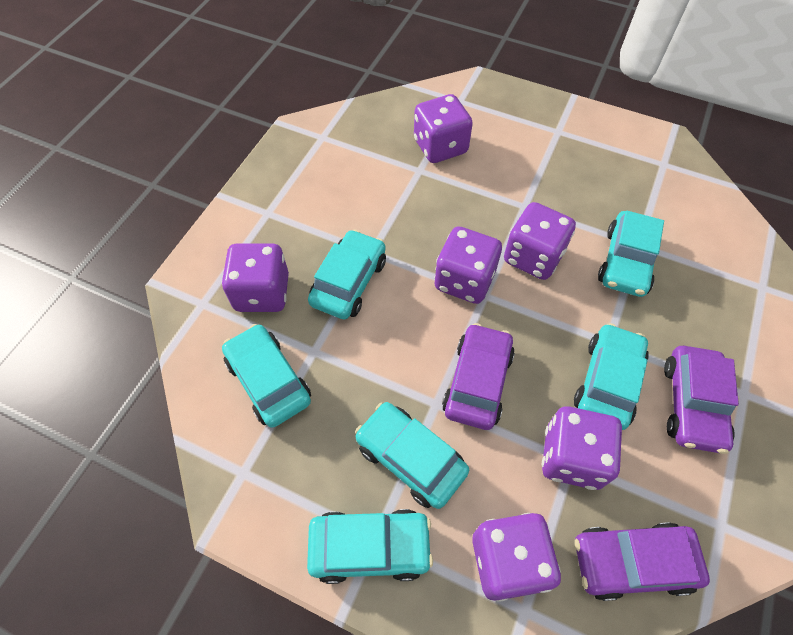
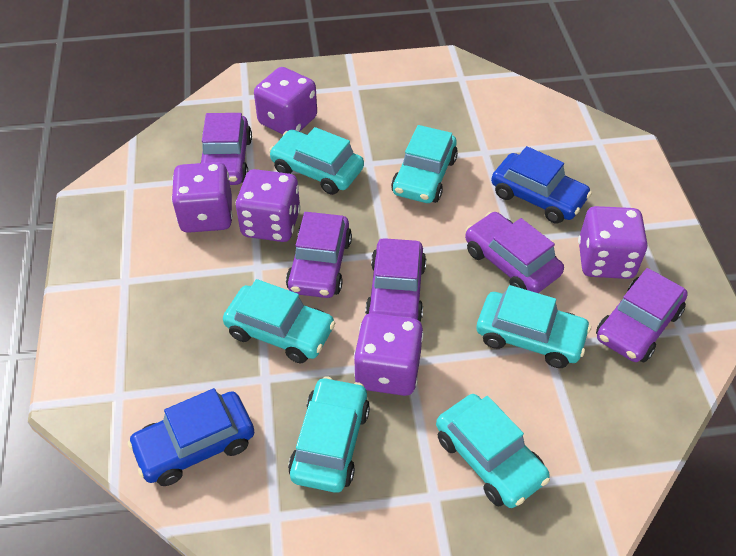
blue car: 0 -> 2
purple car: 3 -> 5
purple dice: 6 -> 5

